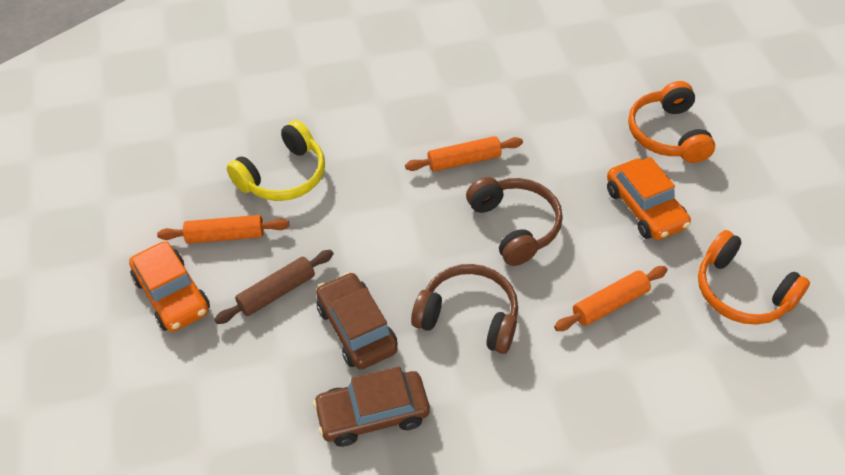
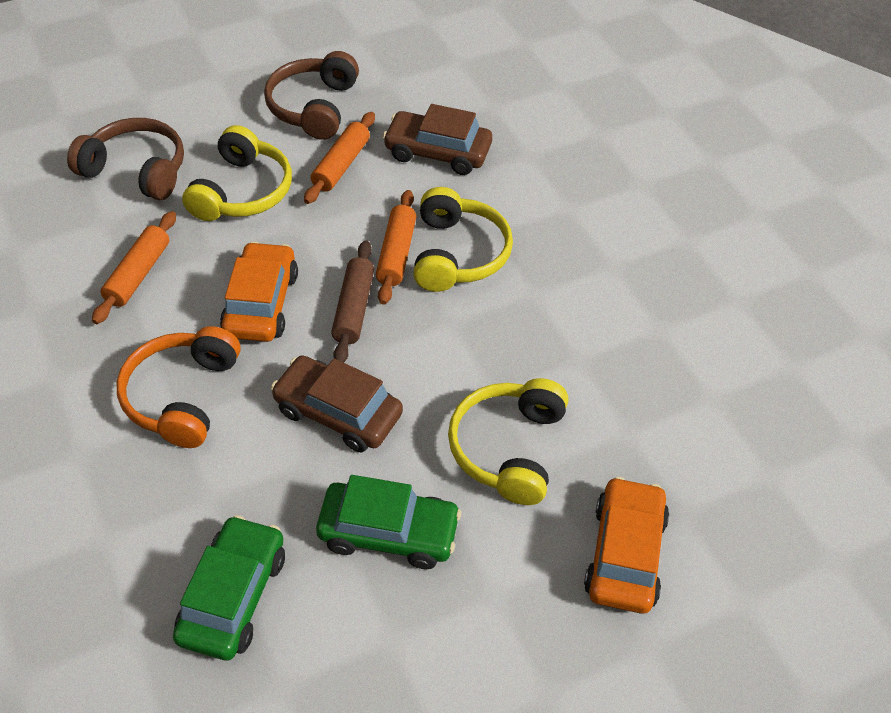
green car: 0 -> 2
orange headphones: 2 -> 1
yellow headphones: 1 -> 3

